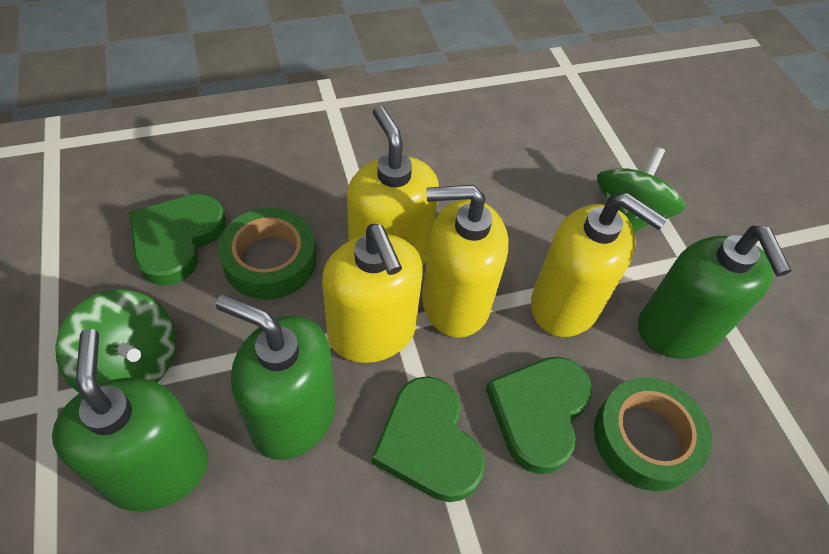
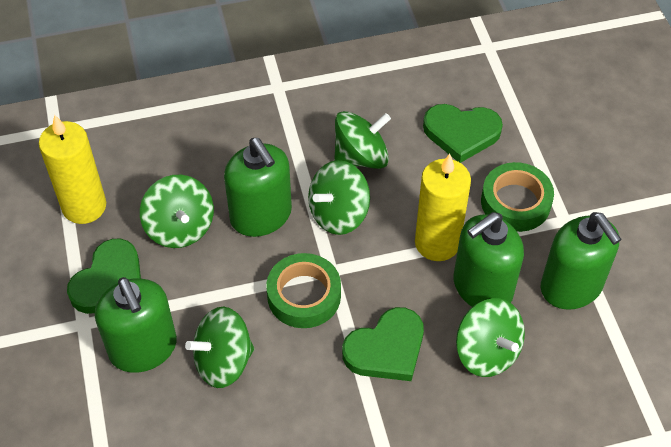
green soap dispenser: 3 -> 4
green spinning top: 2 -> 5
yellow candle: 0 -> 2
yellow soap dispenser: 4 -> 0

